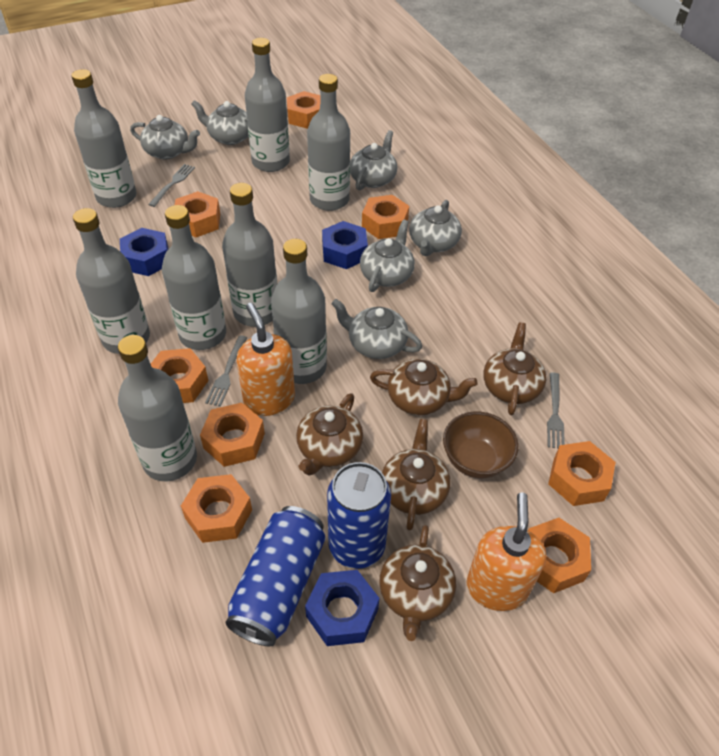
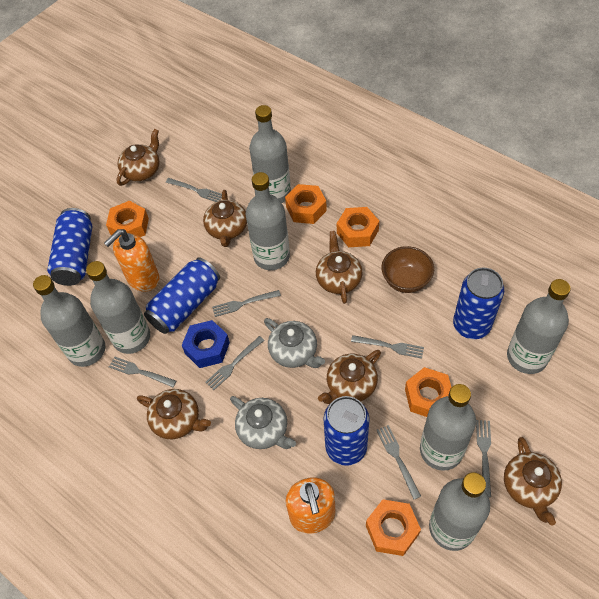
blue can: 2 -> 4
blue nut: 3 -> 1
brown teapot: 5 -> 6
grey bottle: 8 -> 7
grey fork: 3 -> 7
grey teapot: 6 -> 2
orange nut: 8 -> 5

